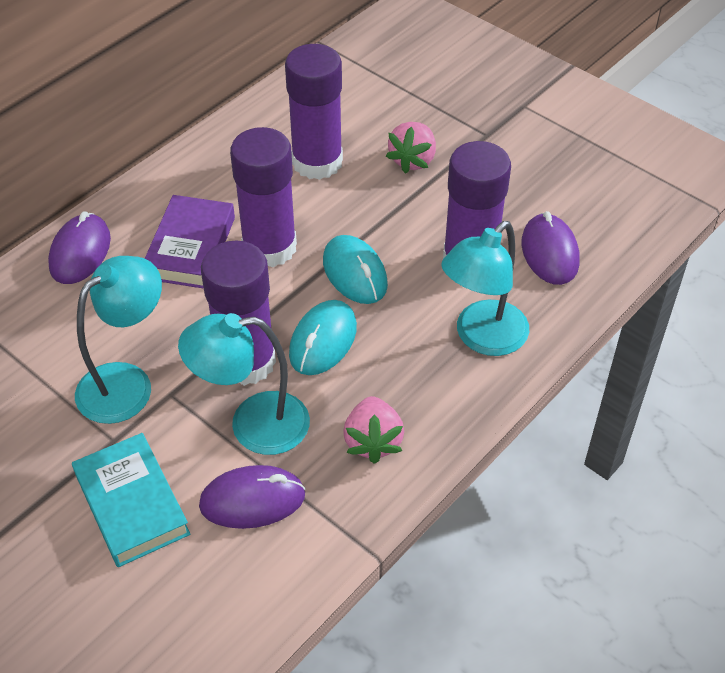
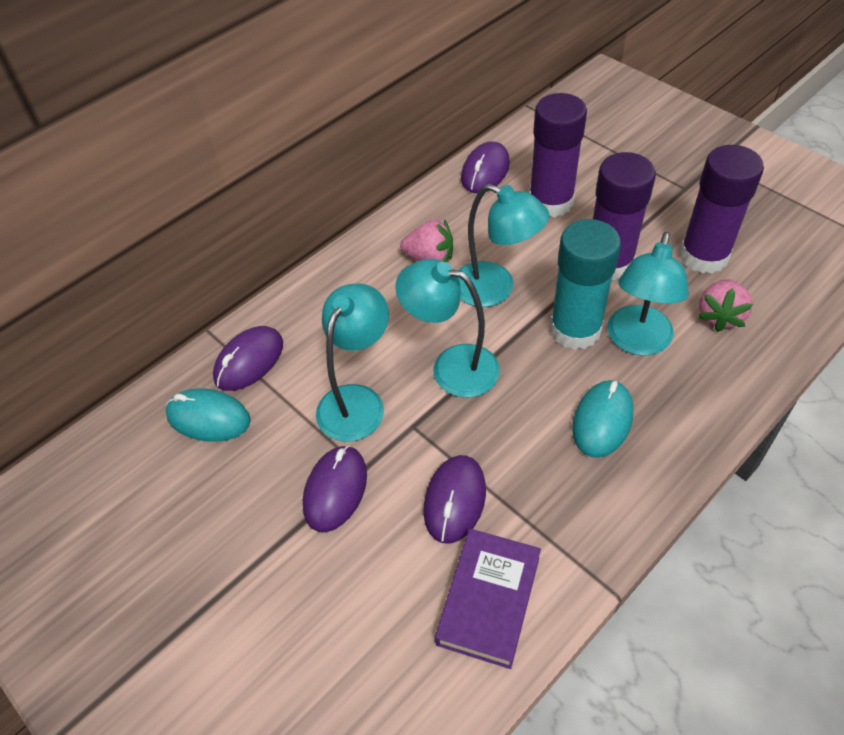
purple glue stick: 4 -> 3
purple mouse: 3 -> 4
turquoise book: 1 -> 0
turquoise glue stick: 0 -> 1
turquoise lamp: 3 -> 4

